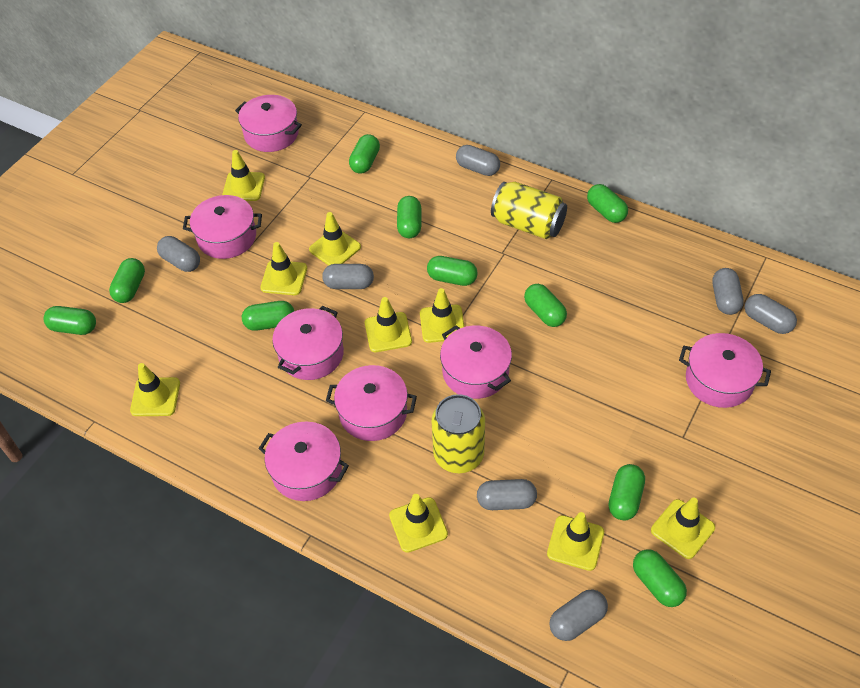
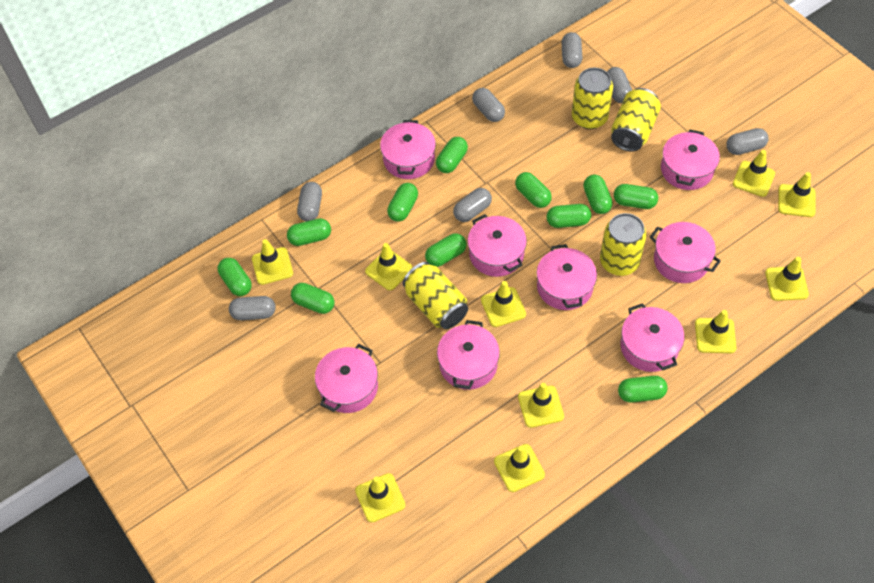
green capsule: 10 -> 11
pink pot: 7 -> 8
yellow can: 2 -> 4
yellow traffic cone: 9 -> 10

